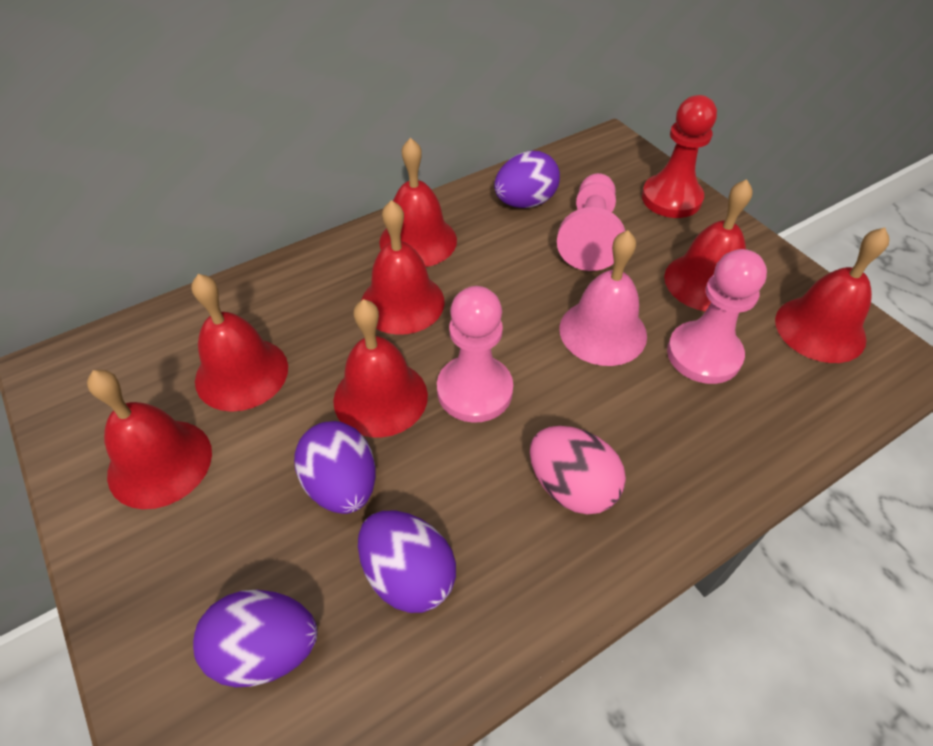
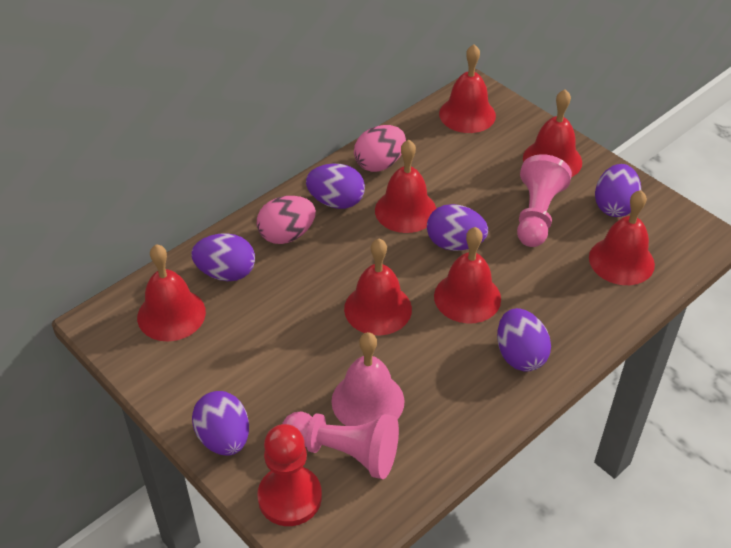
pink egg: 1 -> 2
pink pawn: 3 -> 2
purple egg: 4 -> 6

